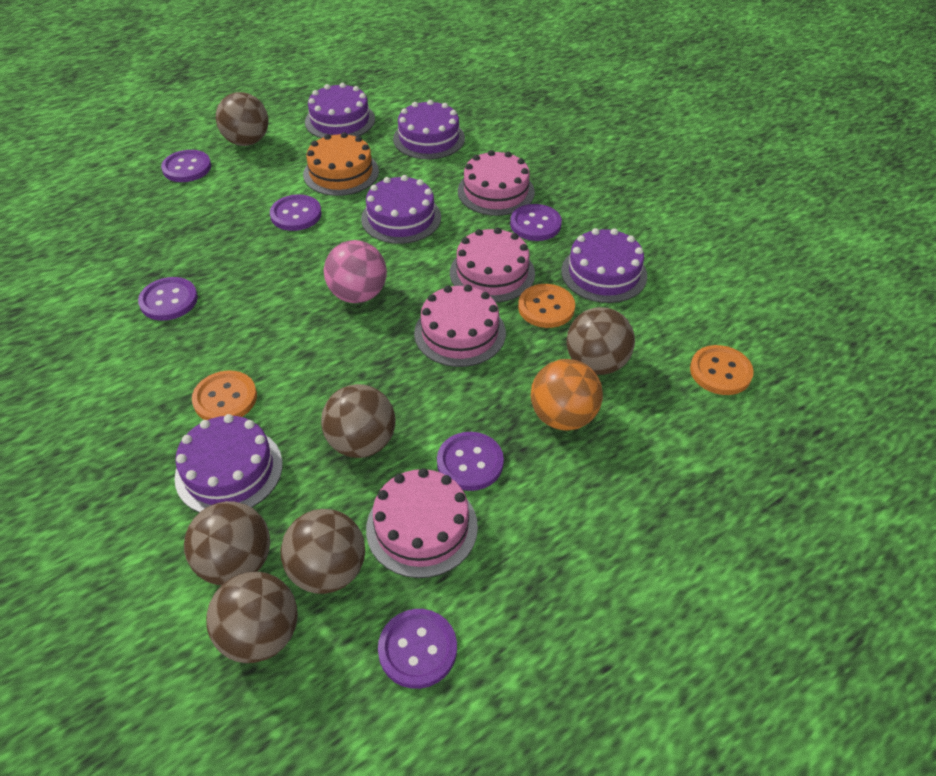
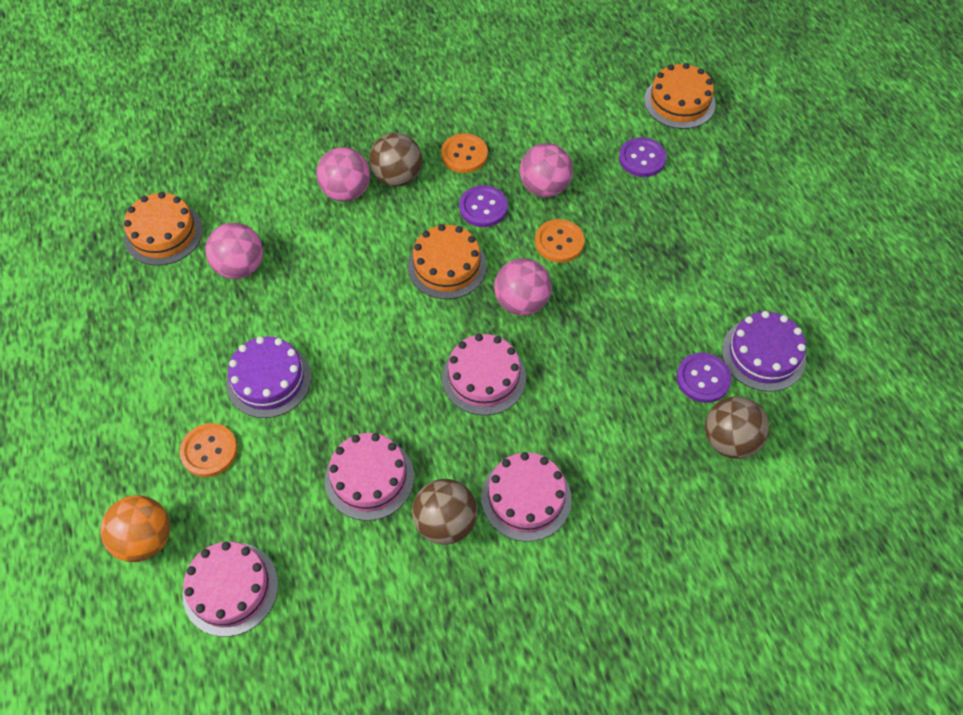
brown ball: 6 -> 3
orange cake: 1 -> 3
pink ball: 1 -> 4
purple button: 6 -> 3
purple cake: 5 -> 2

